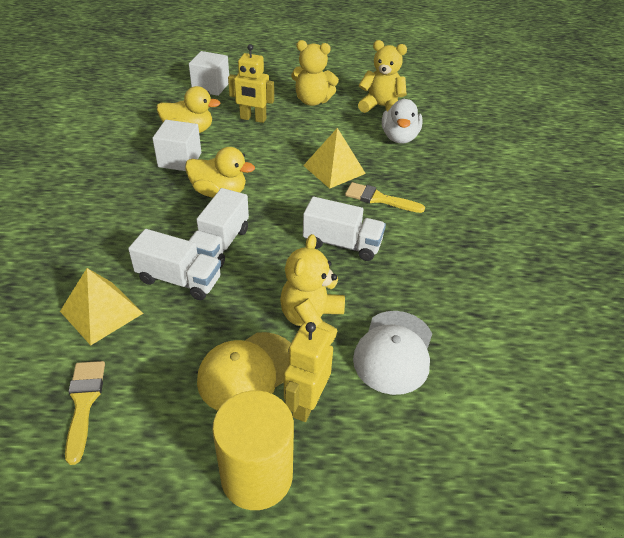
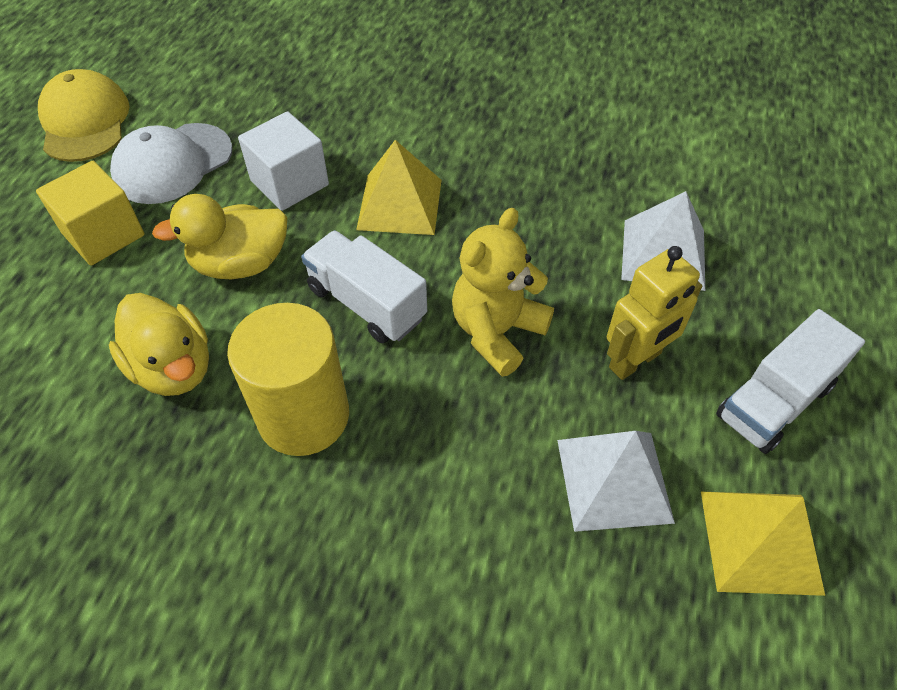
white cube: 2 -> 1
white duck: 1 -> 0
white pyramid: 0 -> 2
white truck: 3 -> 2
yellow brush: 2 -> 0
yellow cube: 0 -> 1
yellow robot: 2 -> 1
yellow teddy bear: 3 -> 1

